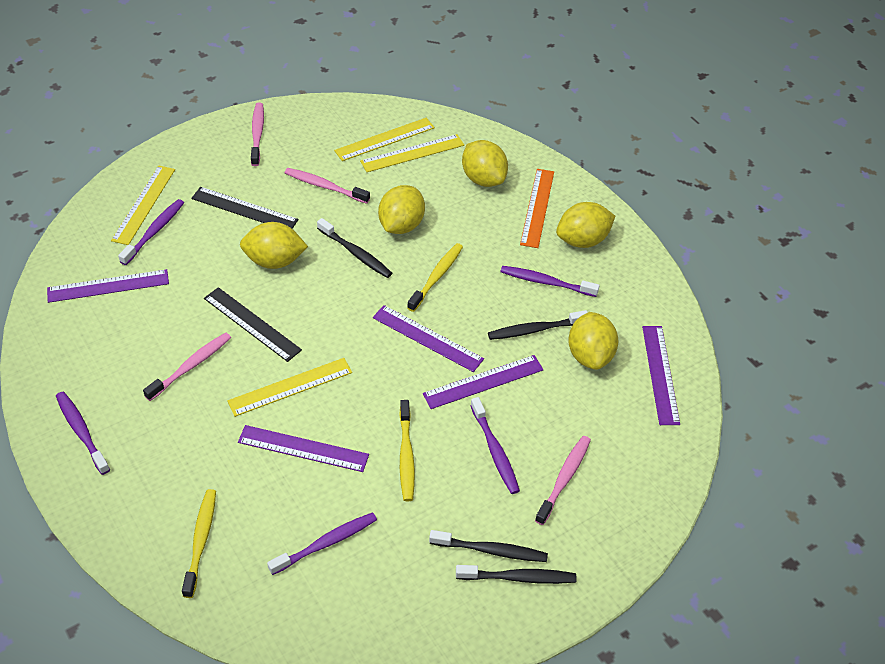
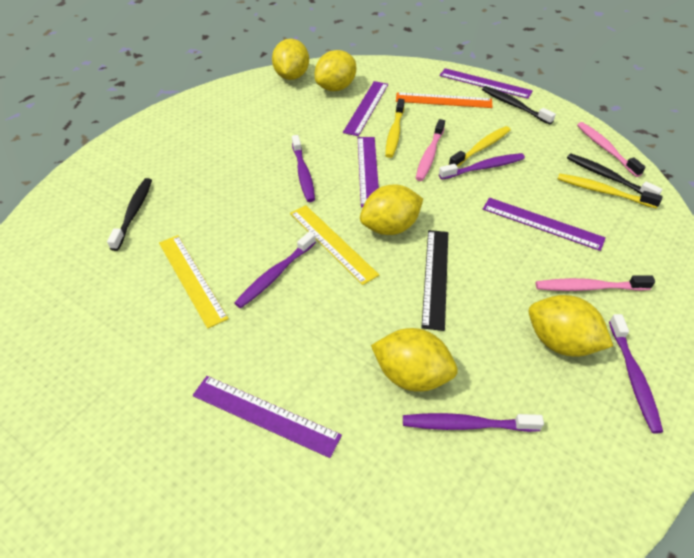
black ruler: 2 -> 1
black toothbrush: 4 -> 3
pink toothbrush: 4 -> 3
yellow ruler: 4 -> 2

